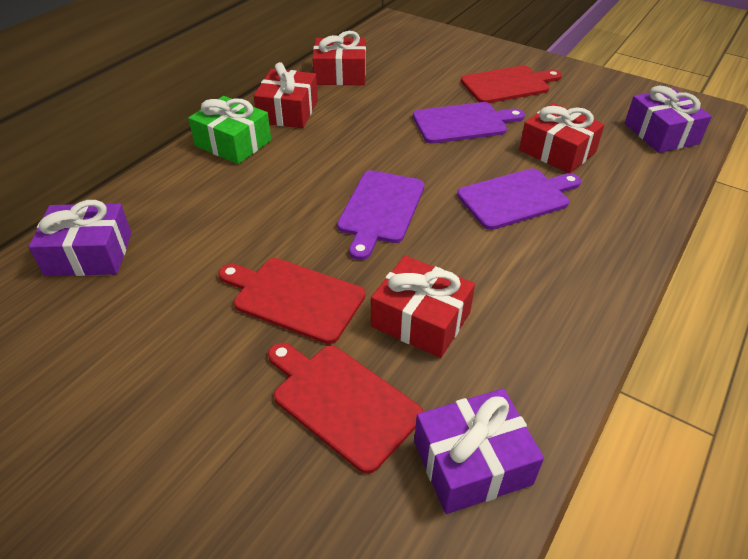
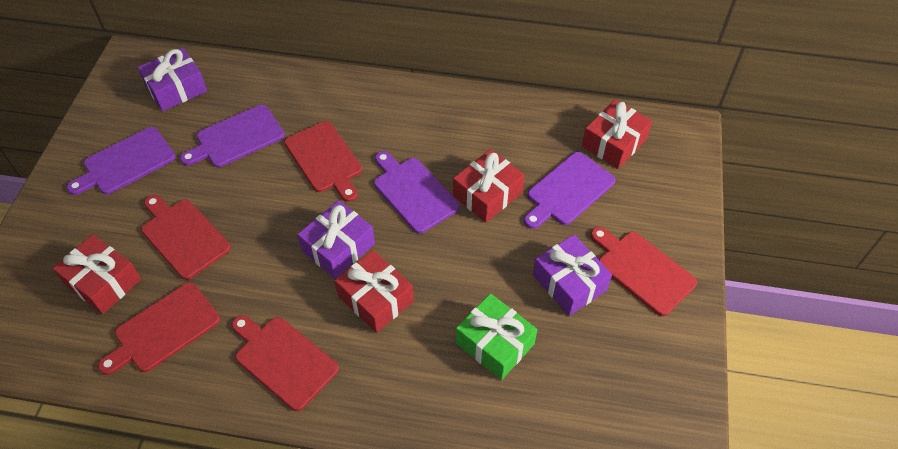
purple cutting board: 3 -> 4
red cutting board: 3 -> 5

